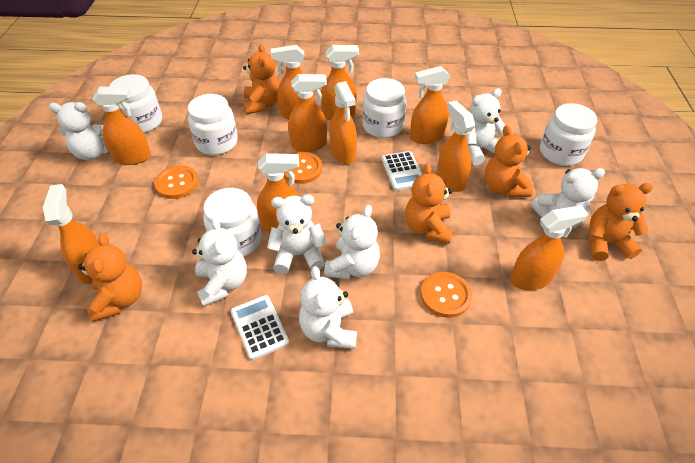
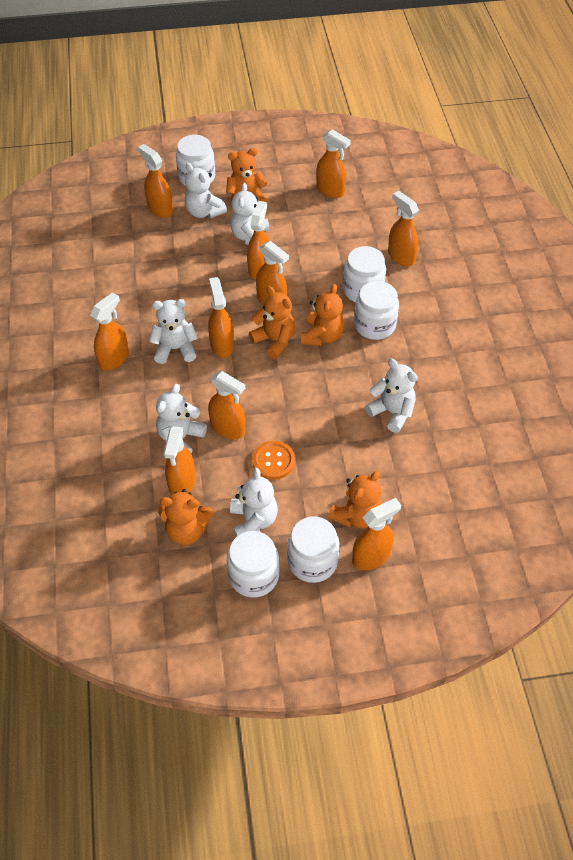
orange button: 3 -> 1
white calculator: 2 -> 0
white teddy bear: 7 -> 6

